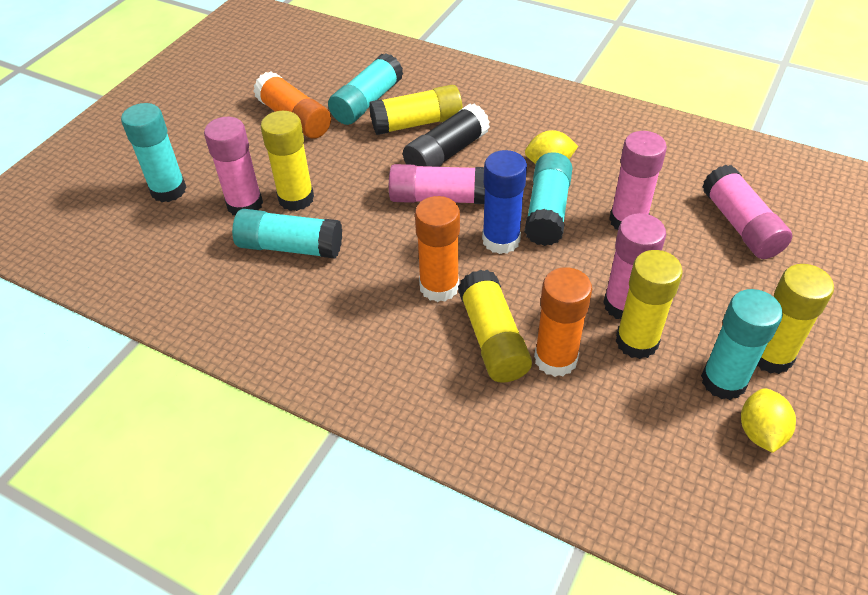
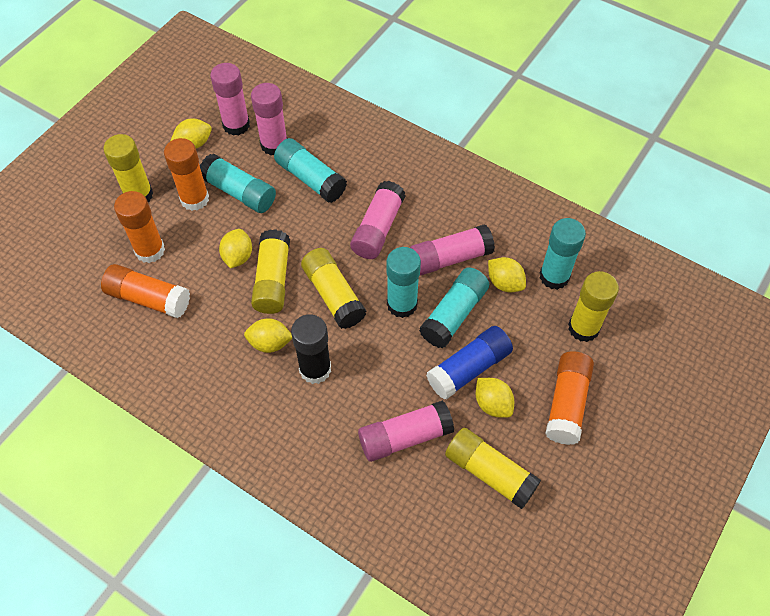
orange glue stick: 3 -> 4
yellow lemon: 2 -> 5

